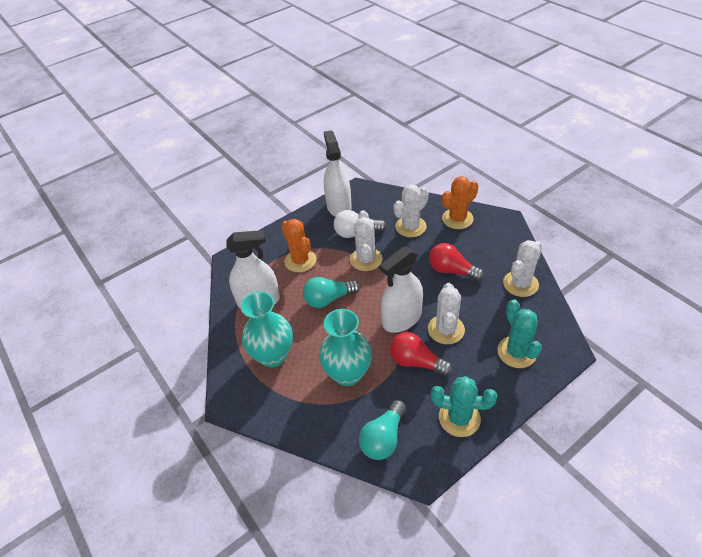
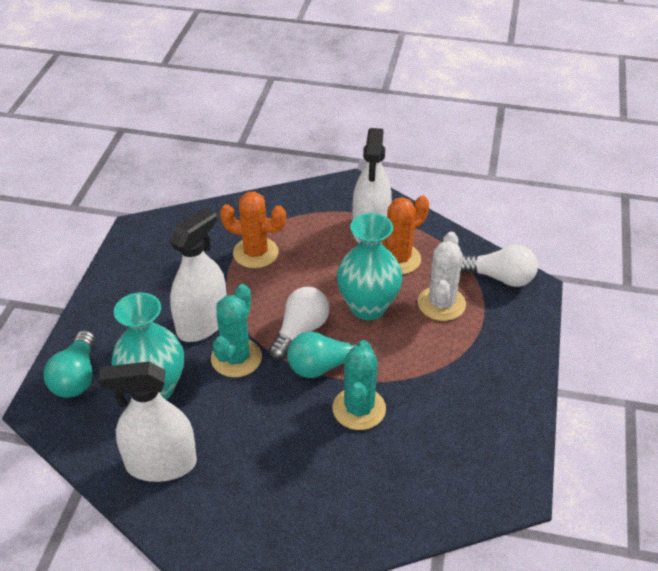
red light bulb: 2 -> 0
white cactus: 4 -> 1
white light bulb: 1 -> 2

